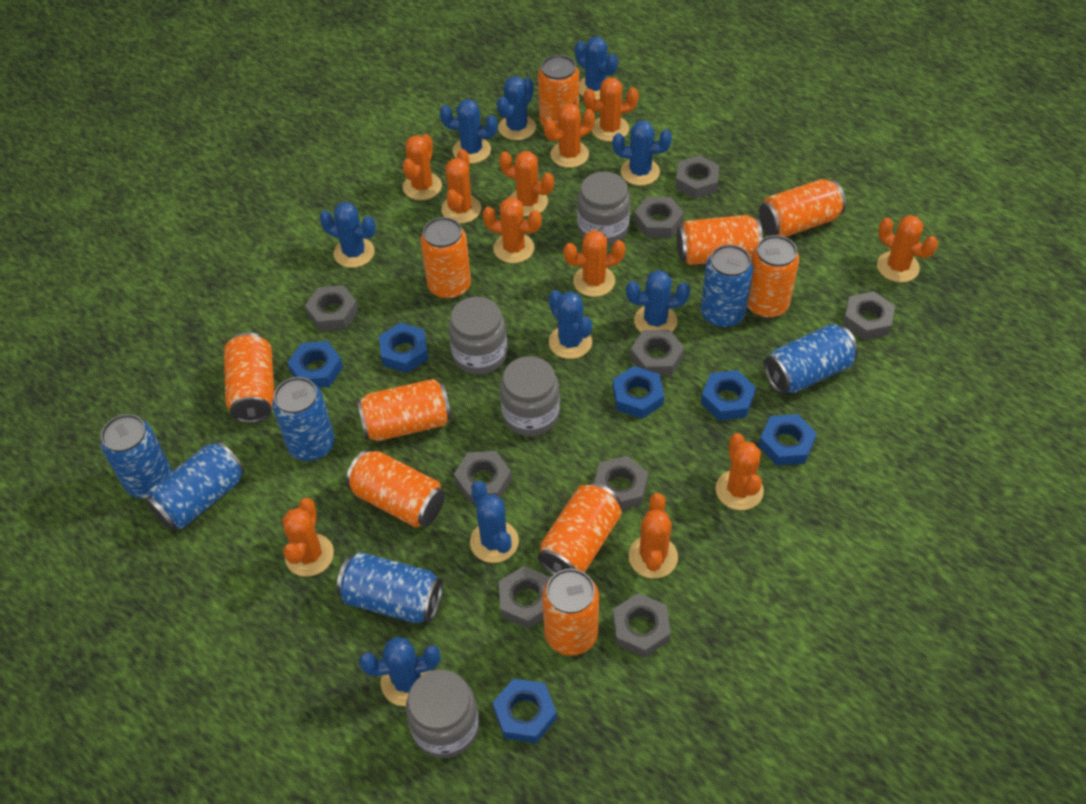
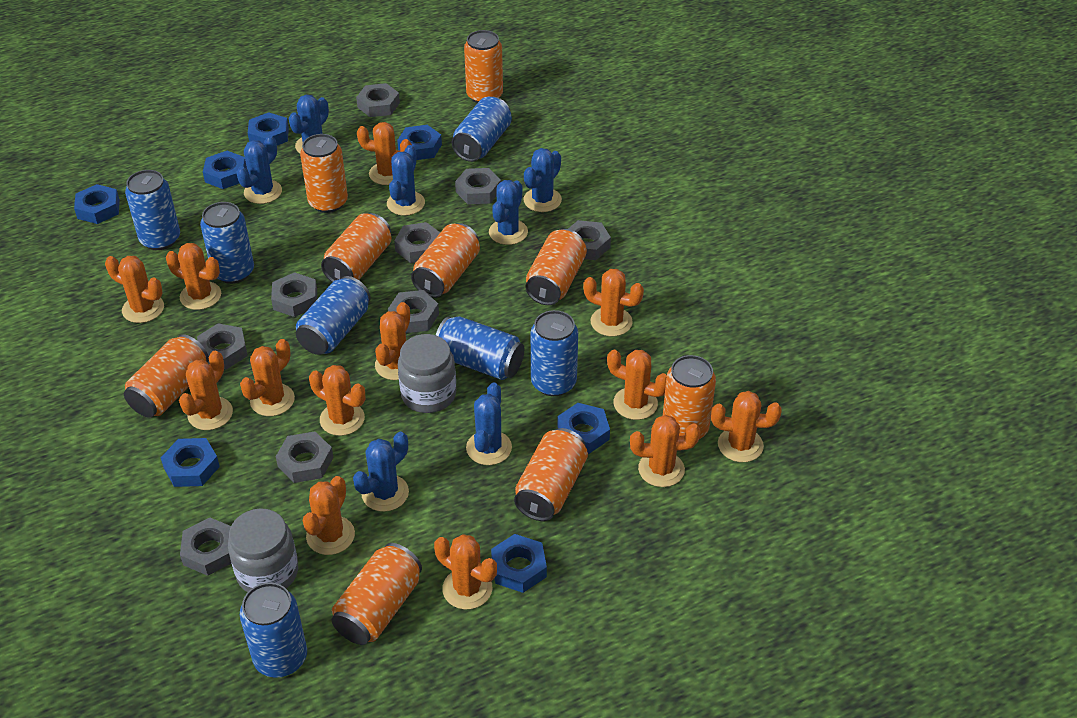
blue cactus: 9 -> 7
blue can: 6 -> 7
blue nut: 6 -> 7
grey jar: 4 -> 2
orange cactus: 11 -> 13
orange can: 10 -> 9

